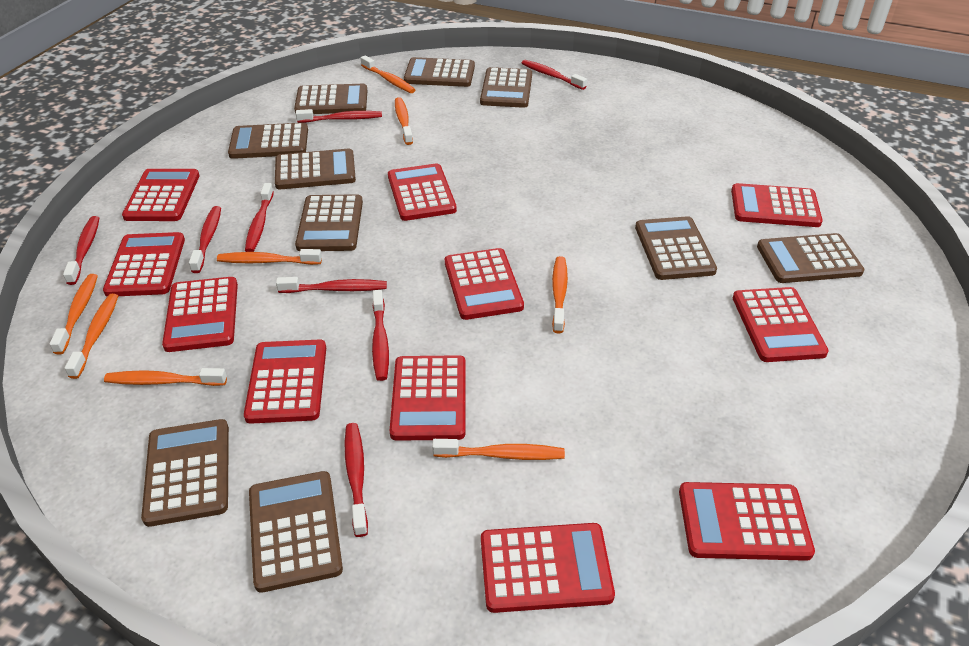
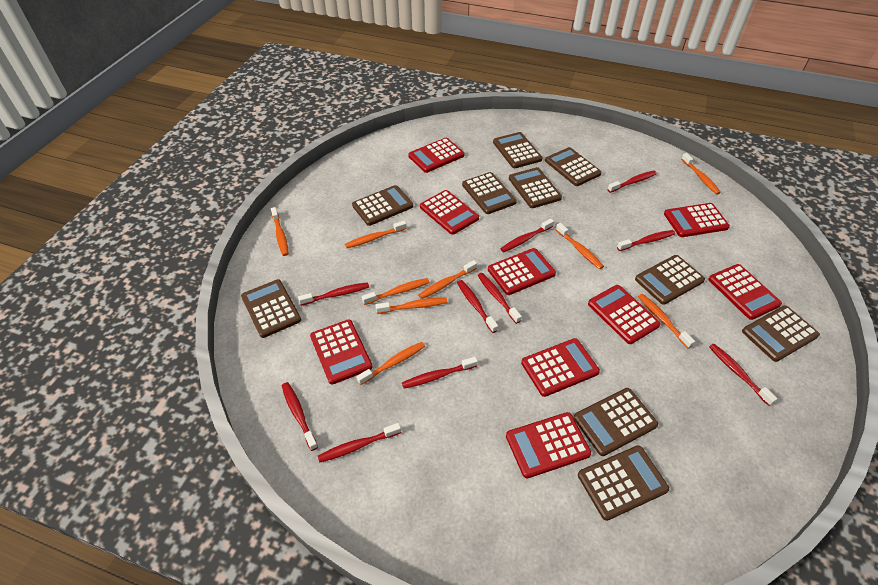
orange toothbrush: 8 -> 9
red calculator: 11 -> 9
red toothbrush: 8 -> 10

